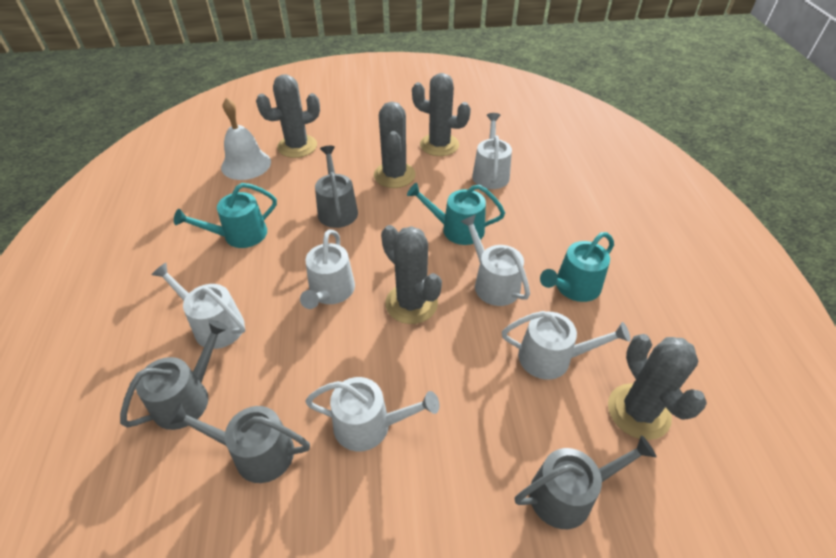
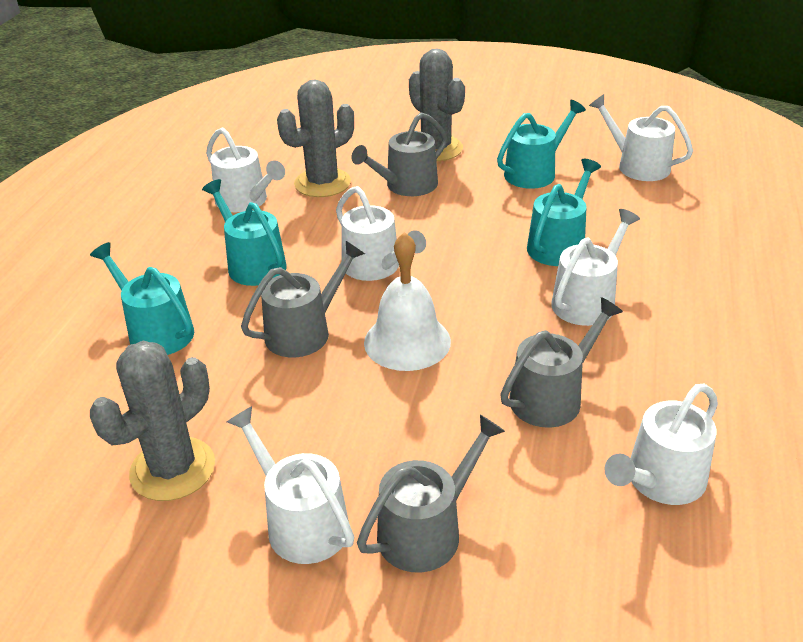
grey cactus: 5 -> 3
turquoise watering can: 3 -> 4

